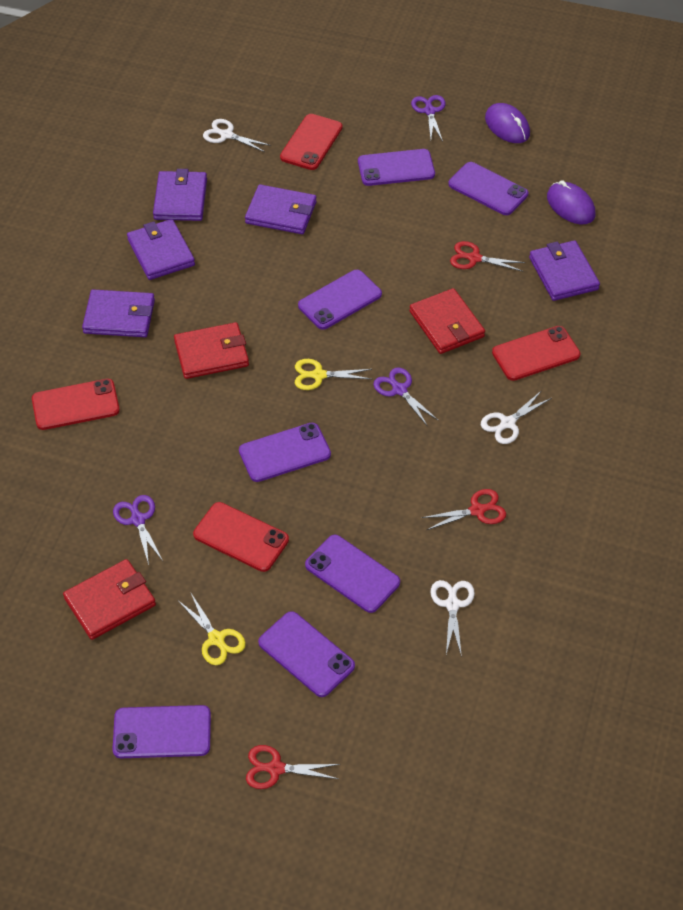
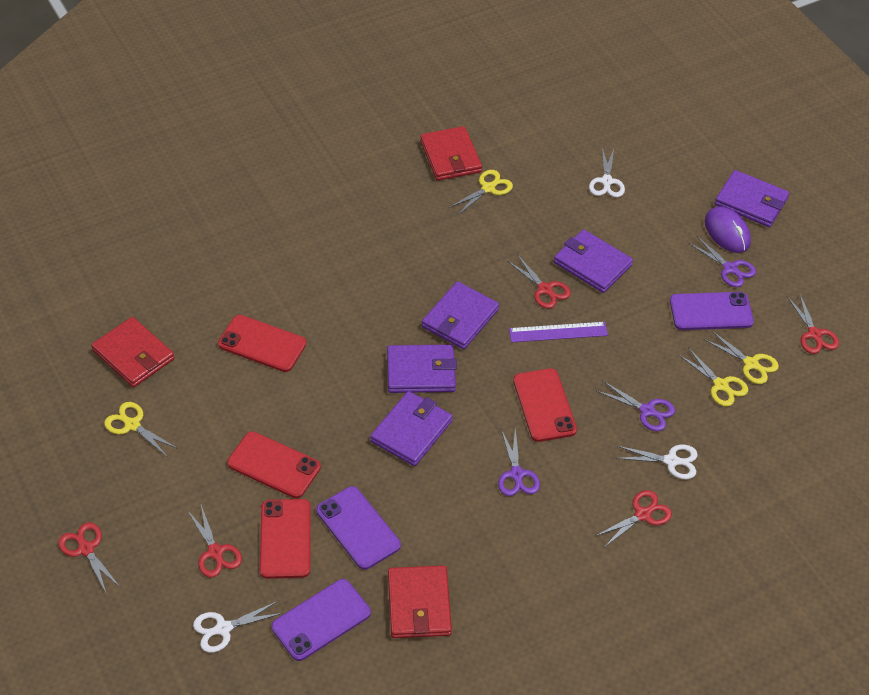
purple mouse: 2 -> 1
purple phone: 7 -> 3
purple ruler: 0 -> 1
red scissors: 3 -> 5
yellow scissors: 2 -> 4

